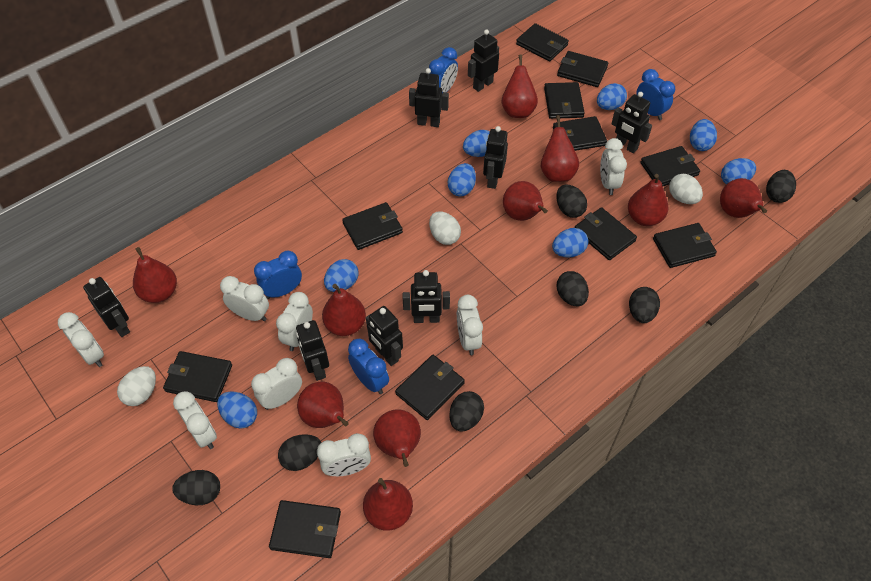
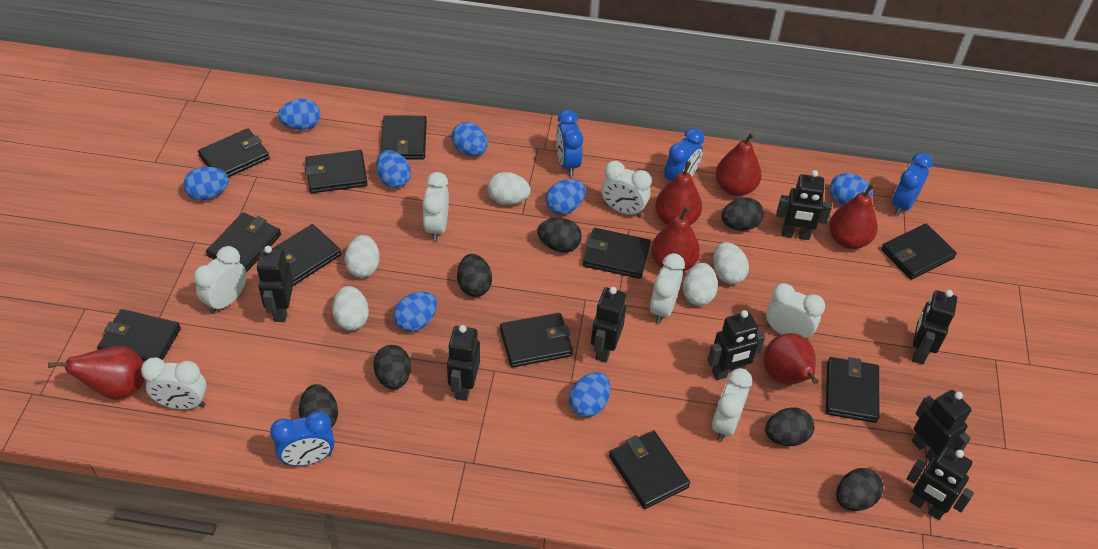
red pear: 10 -> 6
white clock: 8 -> 7
white egg: 3 -> 5

